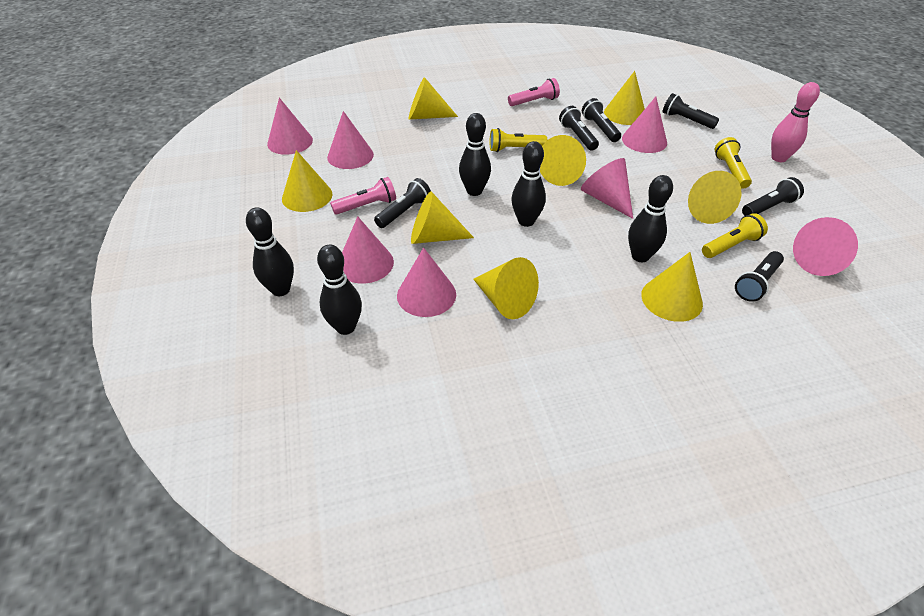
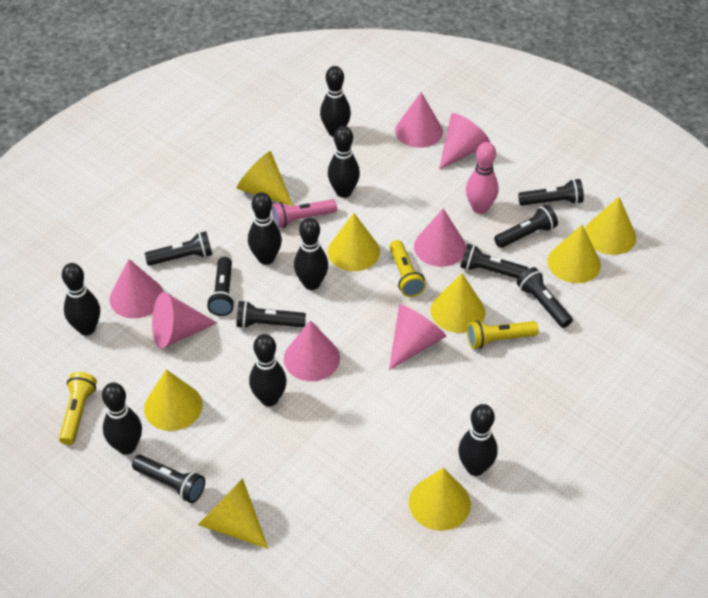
black bowling pin: 5 -> 8
black flashlight: 6 -> 8
pink flashlight: 2 -> 1

